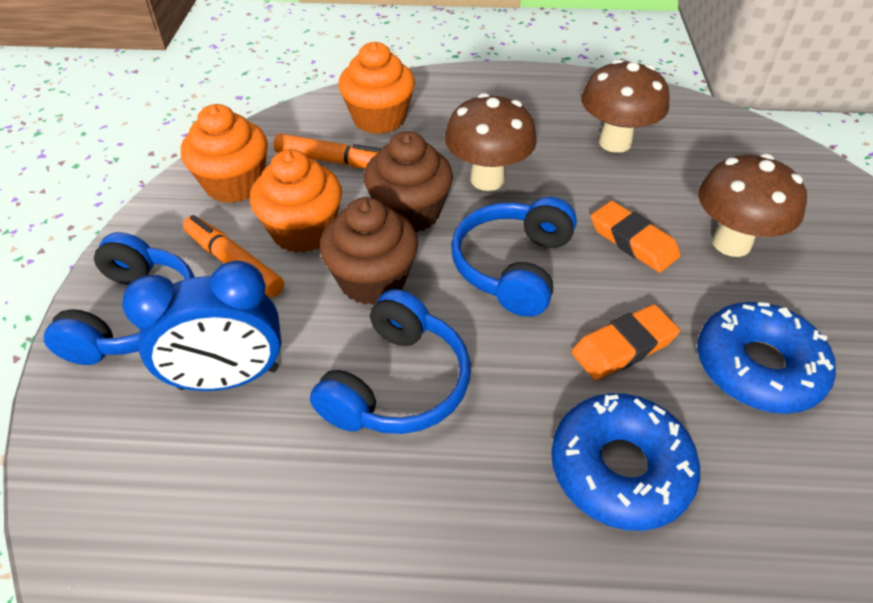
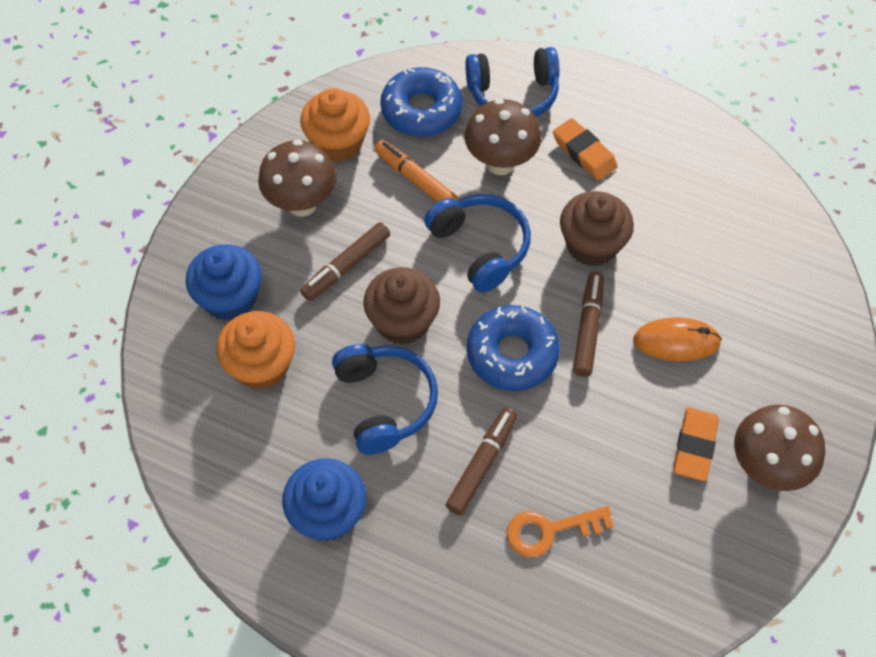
blue clock: 1 -> 0
blue cupcake: 0 -> 2
brown marker: 0 -> 3
orange cupcake: 3 -> 2
orange key: 0 -> 1
orange marker: 2 -> 1
orange mouse: 0 -> 1

